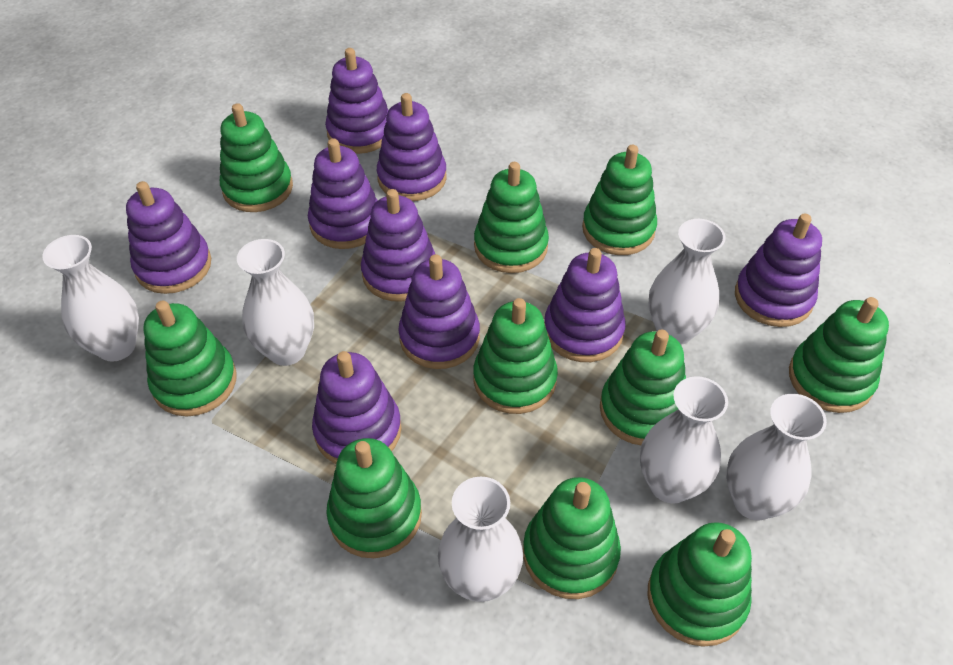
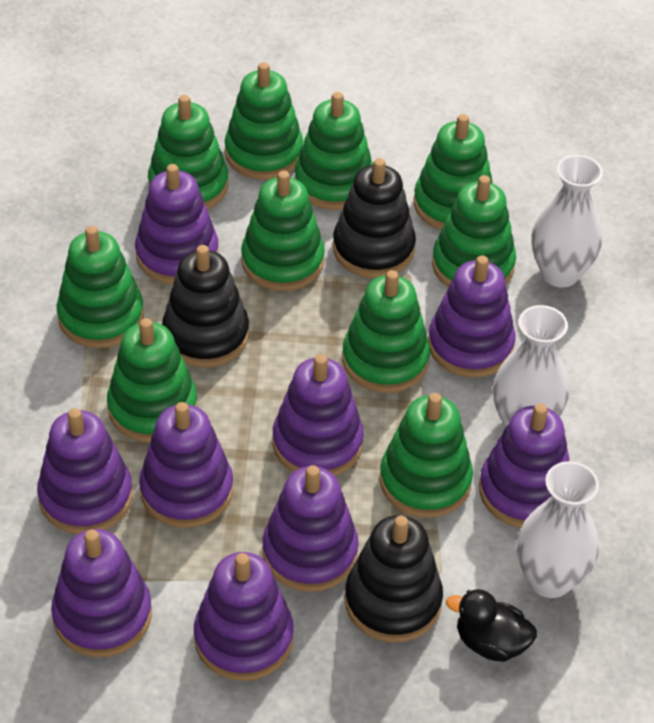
black duck: 0 -> 1
black stacking toy: 0 -> 3
white vase: 6 -> 3

